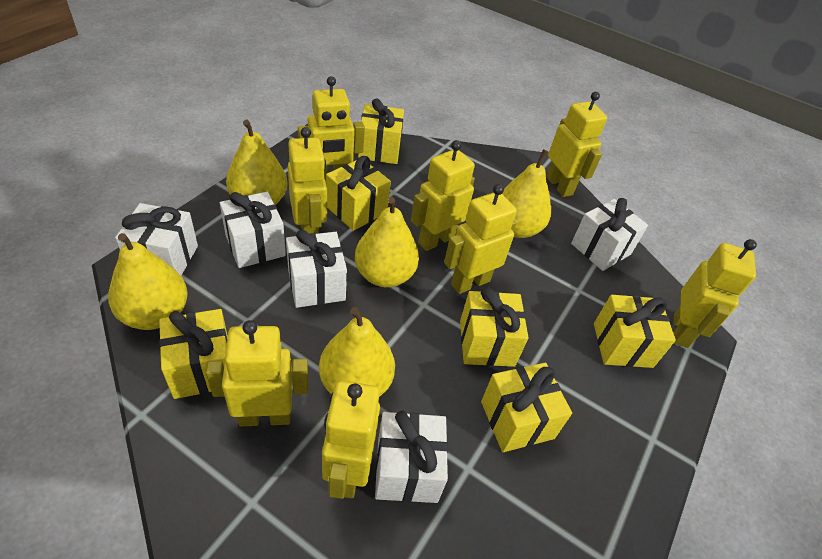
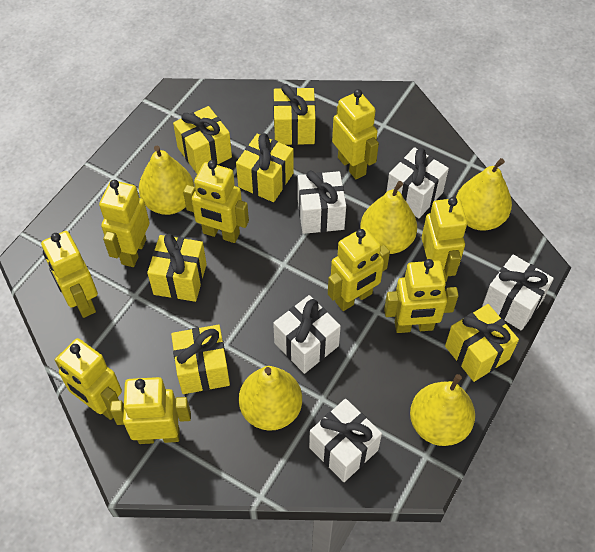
yellow robot: 8 -> 9

